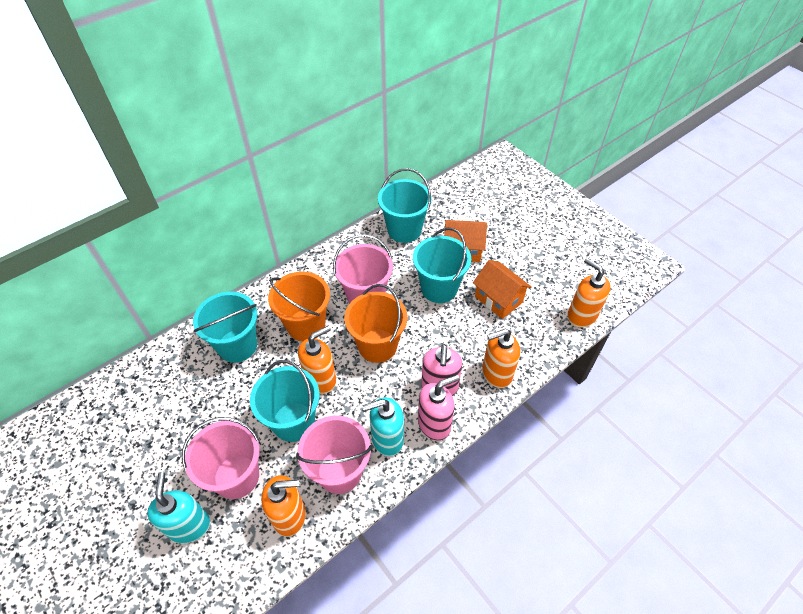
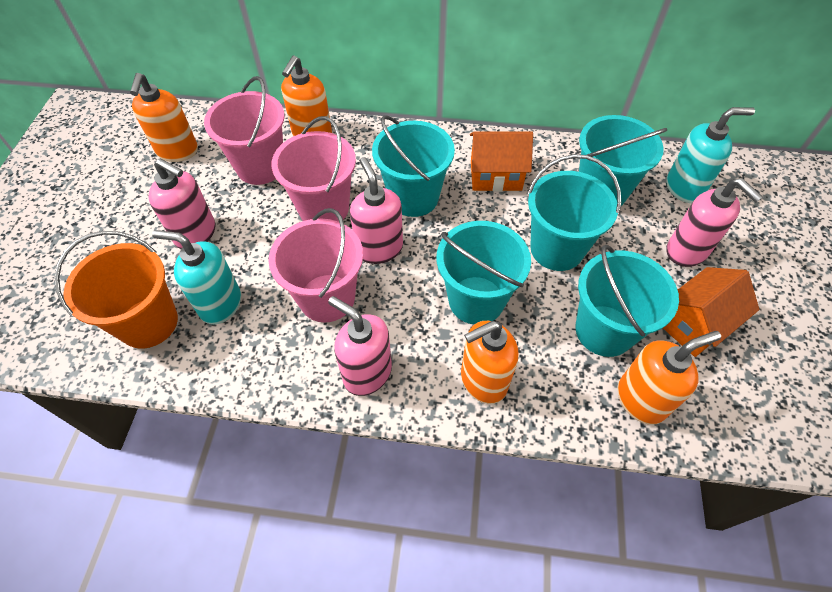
orange bucket: 2 -> 1
pink soap dispenser: 2 -> 4
turquoise bucket: 4 -> 5

